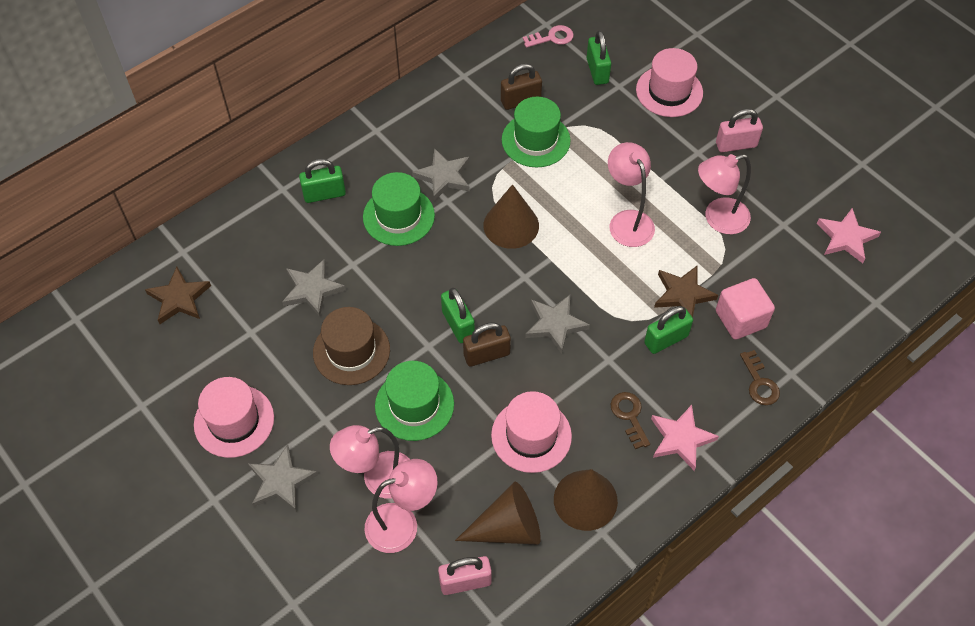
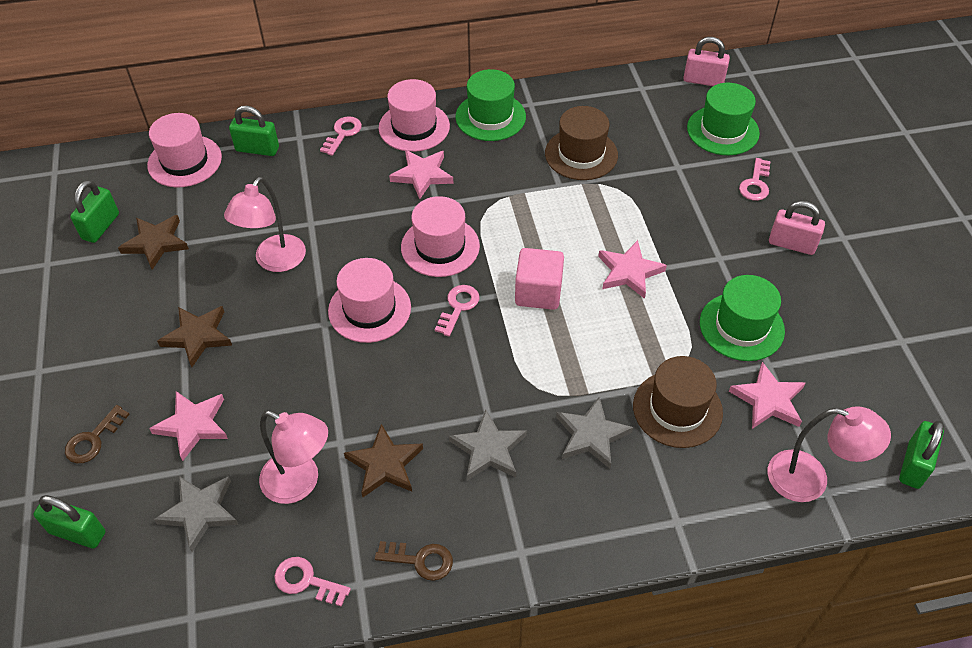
brown cone: 3 -> 0
brown hat: 1 -> 2
brown padlock: 2 -> 0
brown star: 2 -> 3
grey star: 4 -> 3
pink hat: 3 -> 4
pink key: 1 -> 4
pink lamp: 4 -> 3
pink star: 2 -> 4

